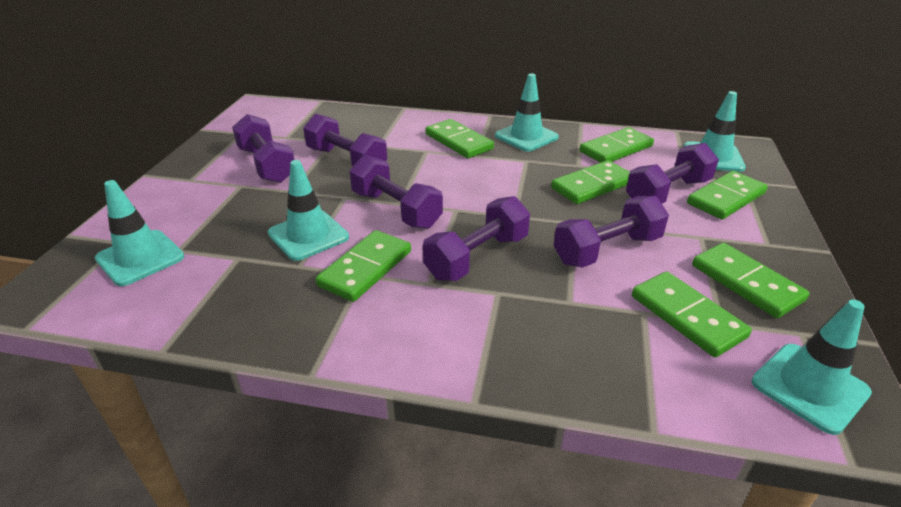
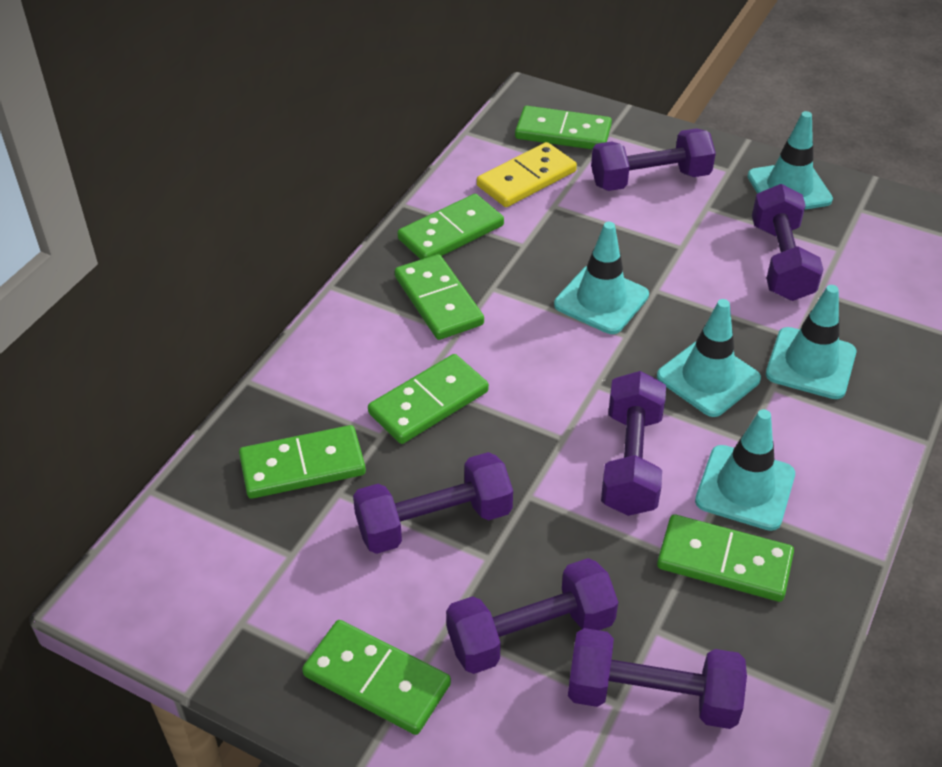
yellow domino: 0 -> 1

